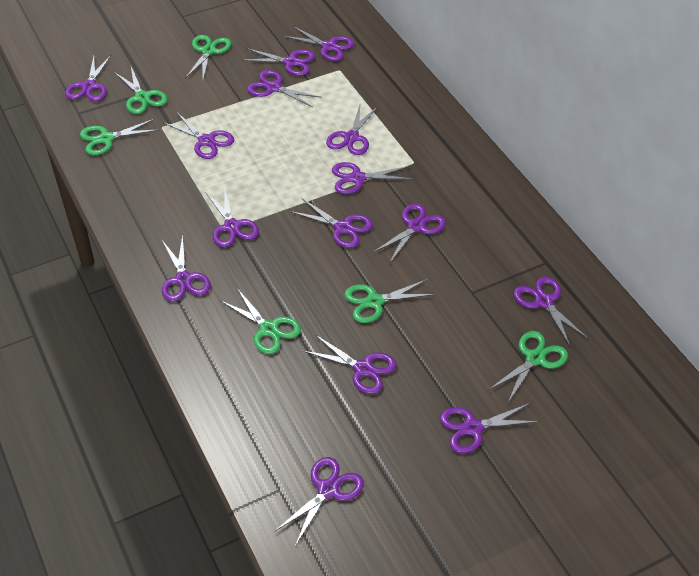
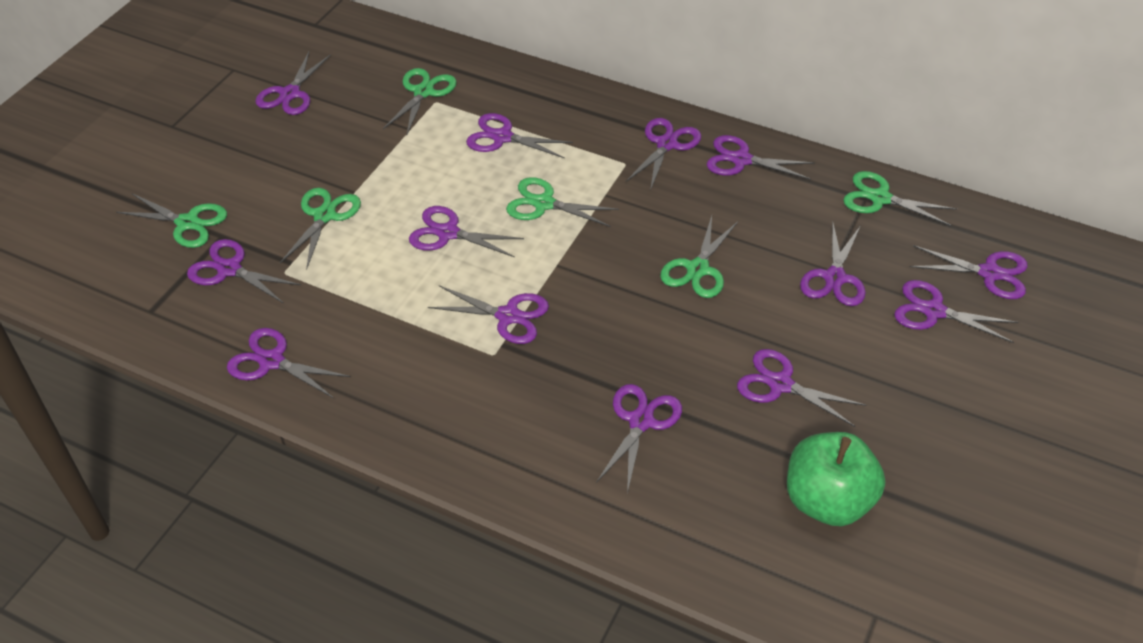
green apple: 0 -> 1
purple scissors: 15 -> 13

